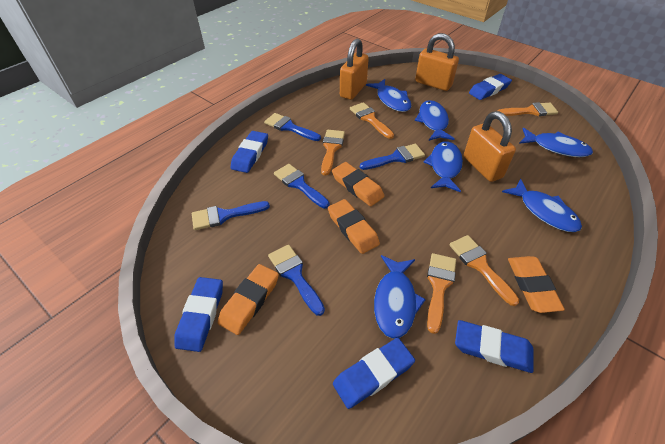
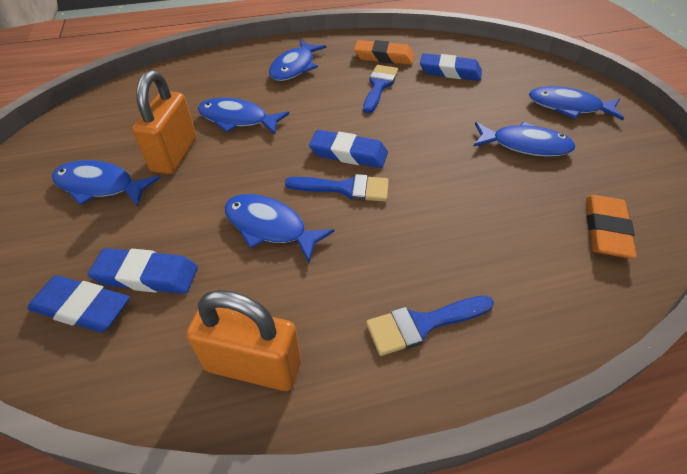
blue brush: 5 -> 3
blue eraser: 5 -> 4
orange brush: 5 -> 0
orange eraser: 4 -> 2
orange padlock: 3 -> 2

